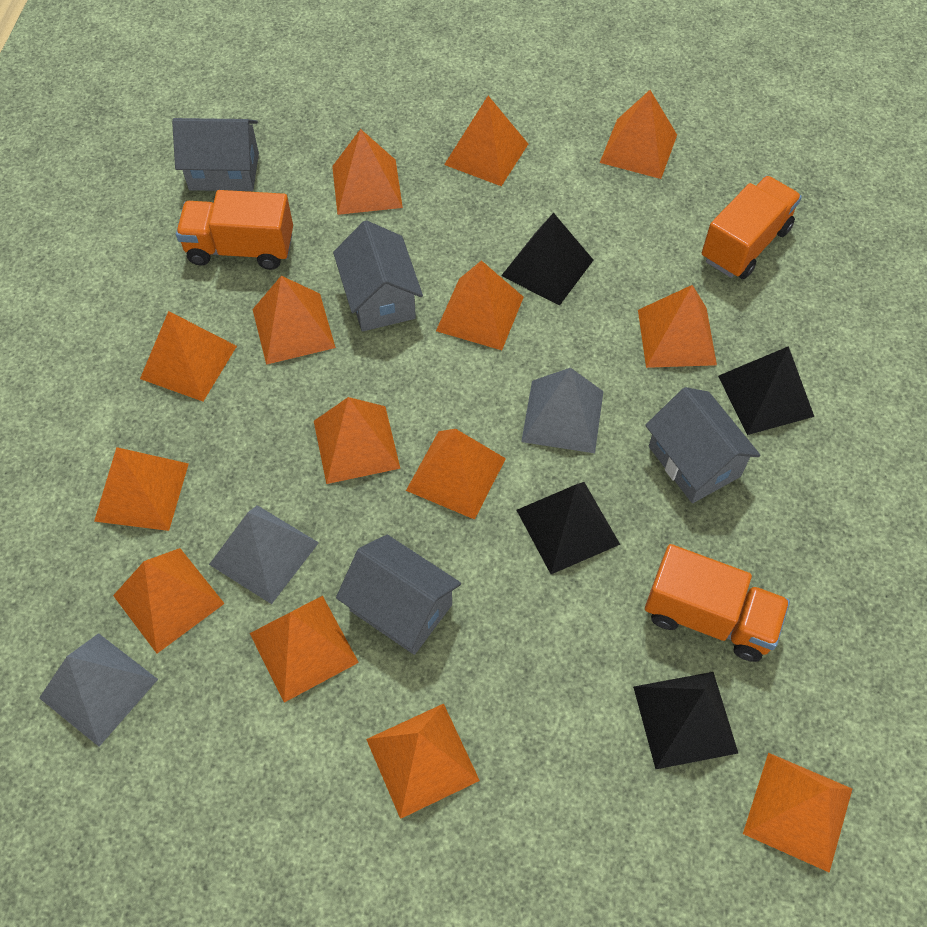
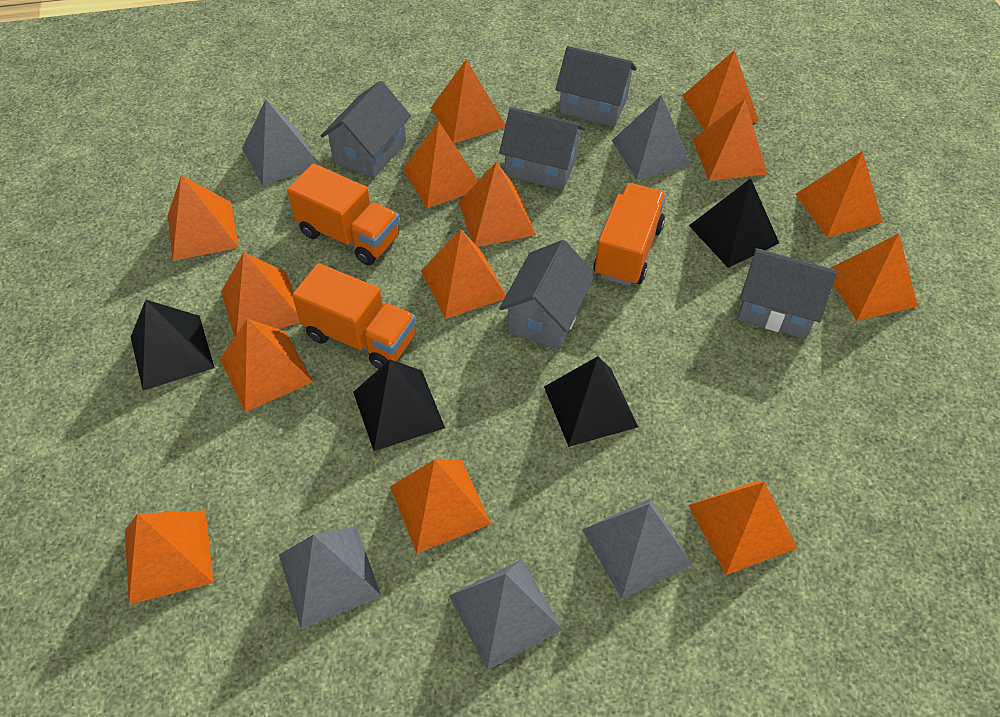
grey house: 4 -> 5
grey pyramid: 3 -> 5

